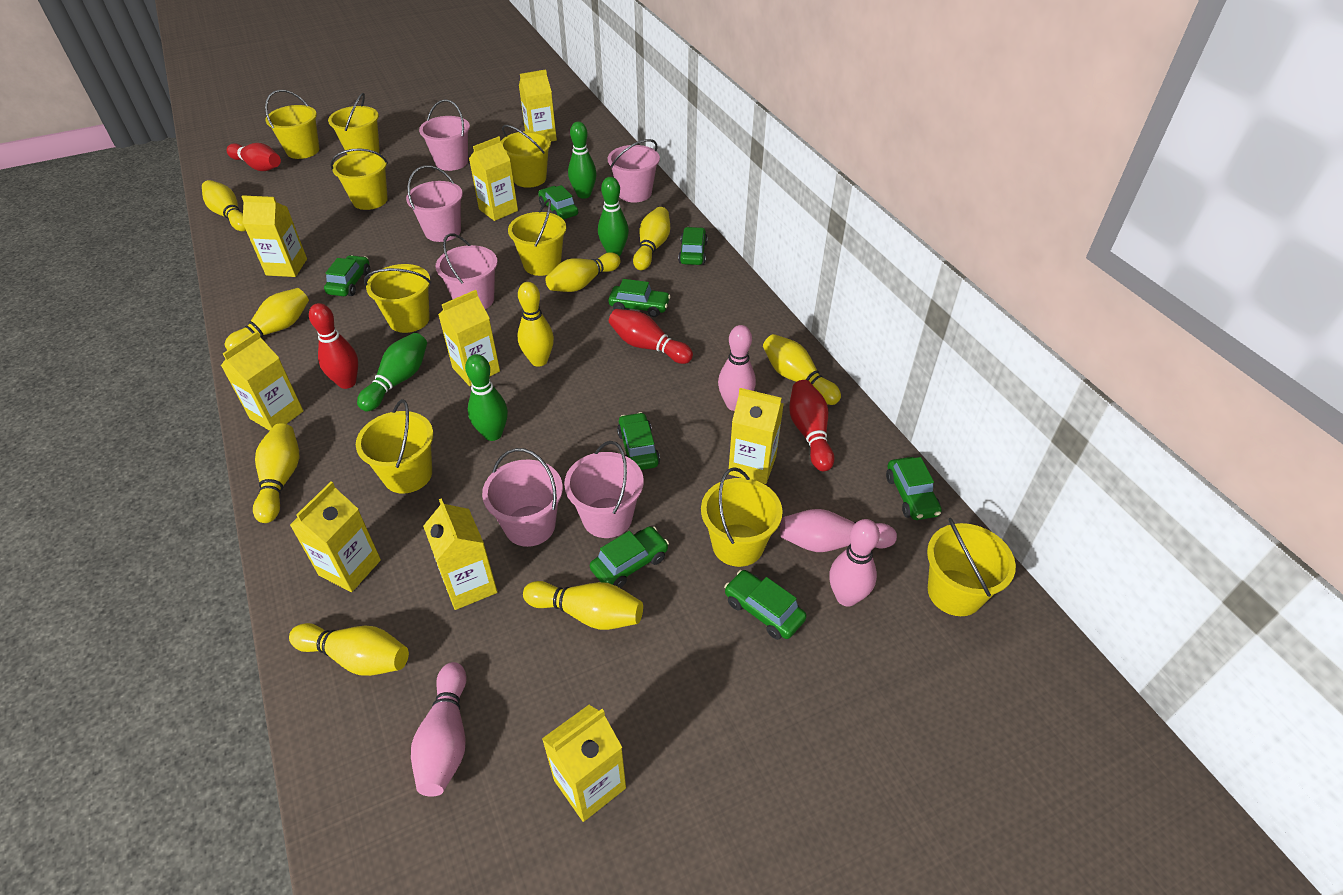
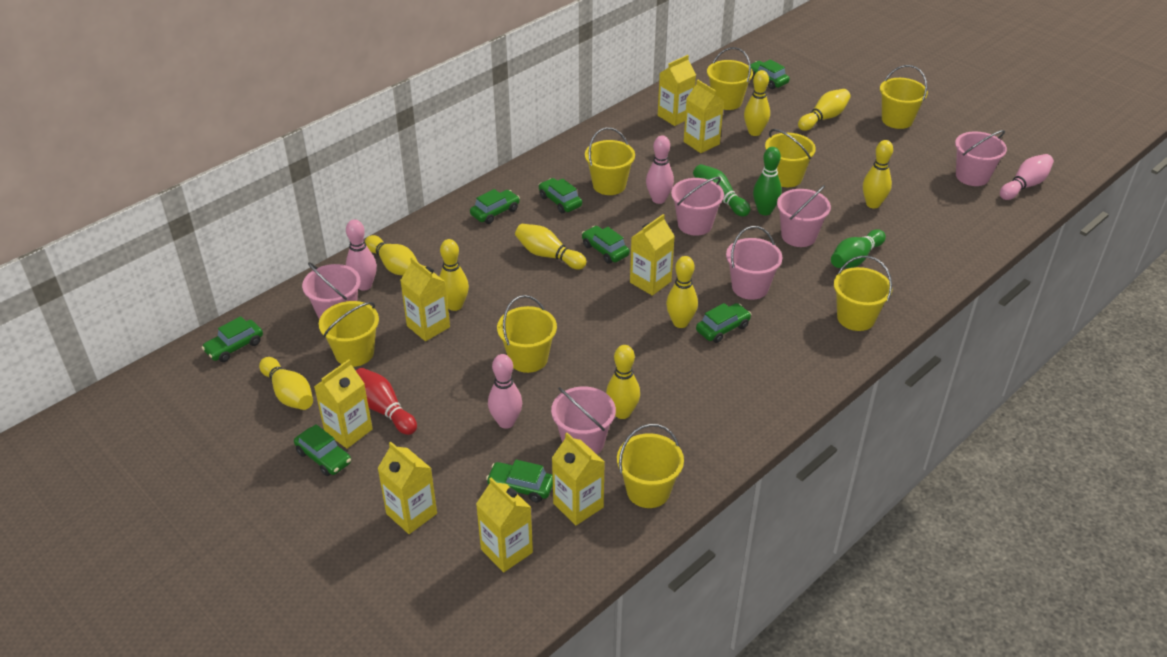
green bowling pin: 4 -> 3
red bowling pin: 4 -> 1
yellow bucket: 9 -> 8
yellow carton: 9 -> 8

